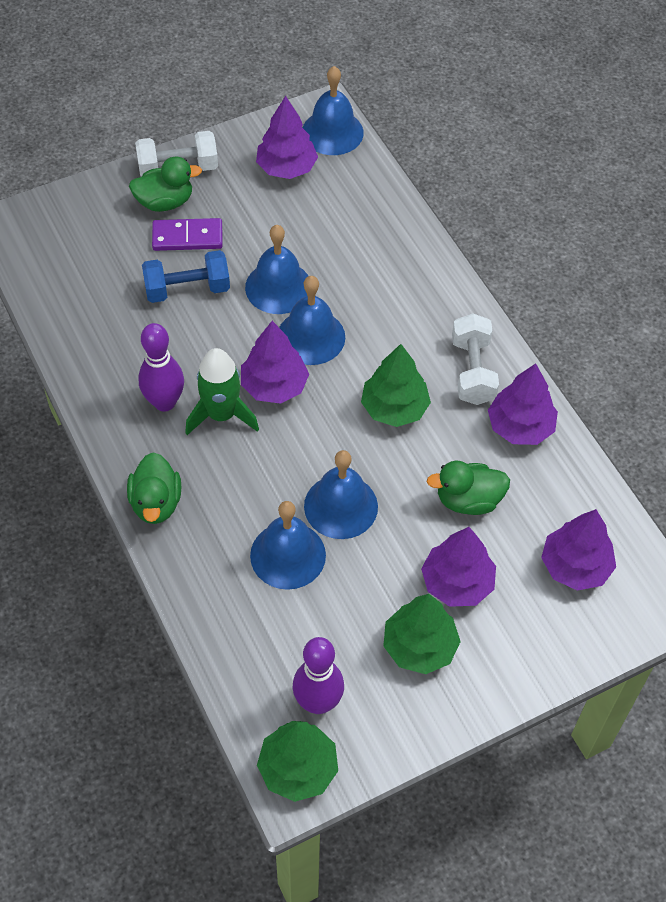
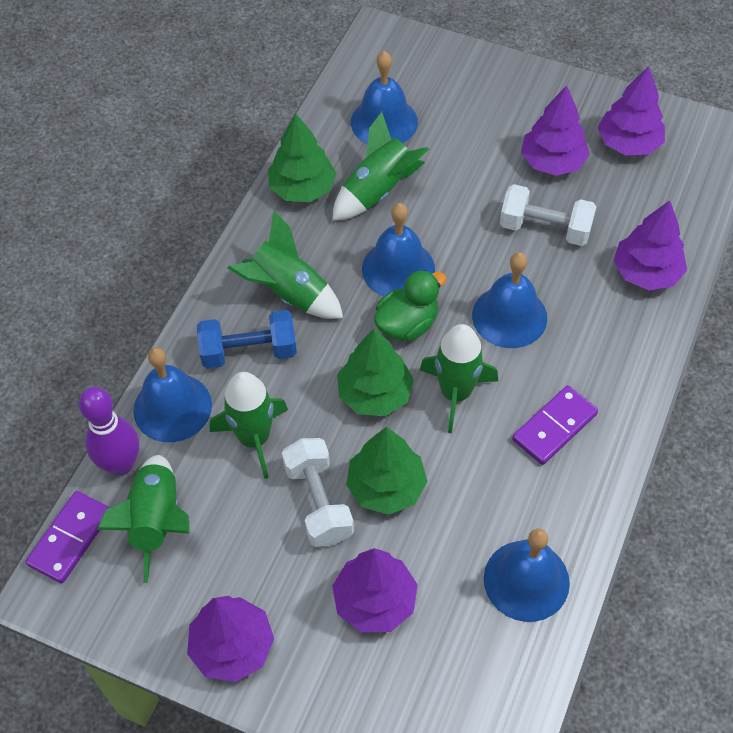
green duck: 3 -> 1
green rocket: 1 -> 5
purple bowling pin: 2 -> 1
purple domino: 1 -> 2

